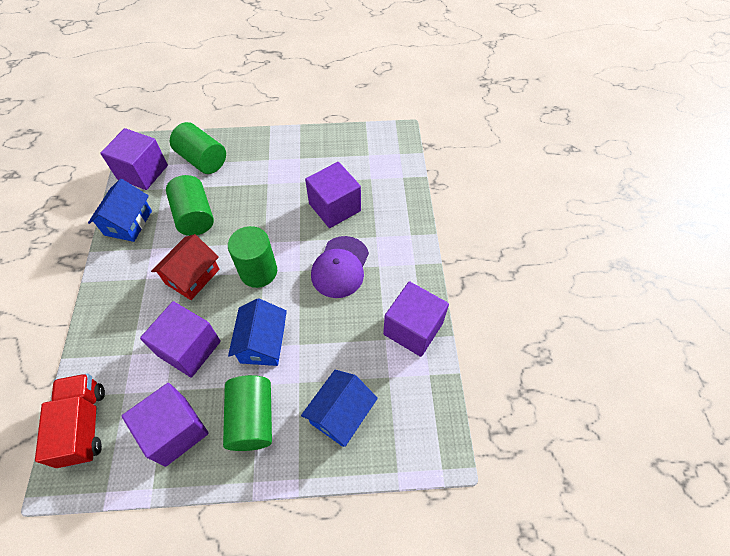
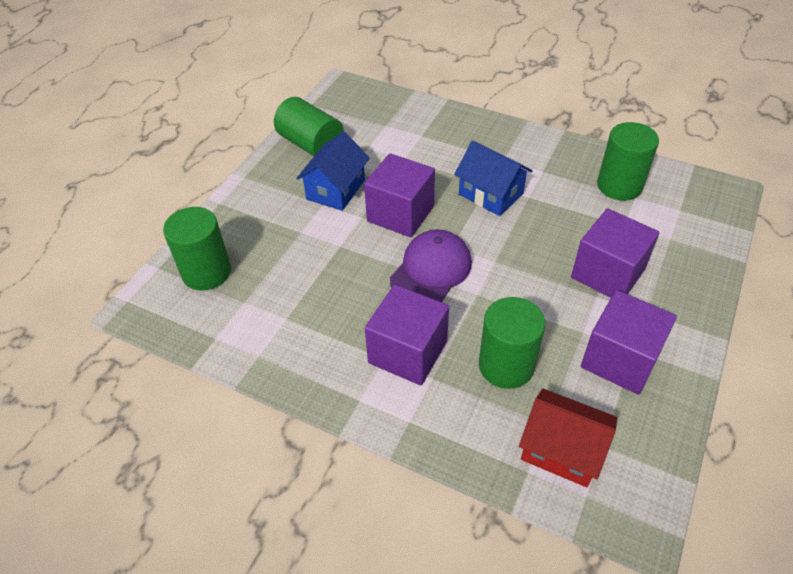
blue house: 3 -> 2
purple cube: 5 -> 4
red truck: 1 -> 0

